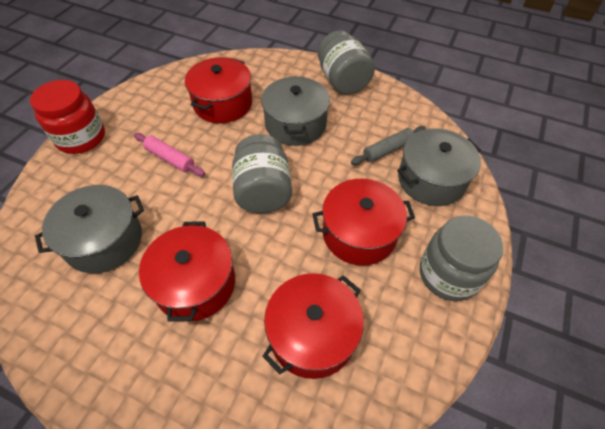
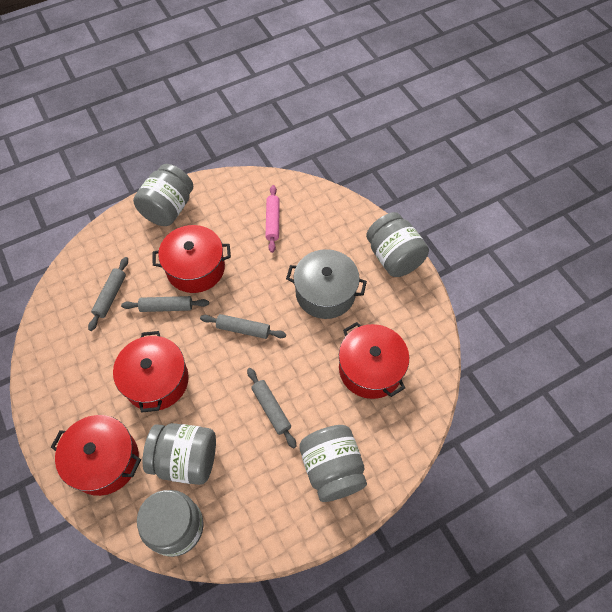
grey jar: 3 -> 5
grey pot: 3 -> 1
grey rolling pin: 1 -> 4
red jar: 1 -> 0

